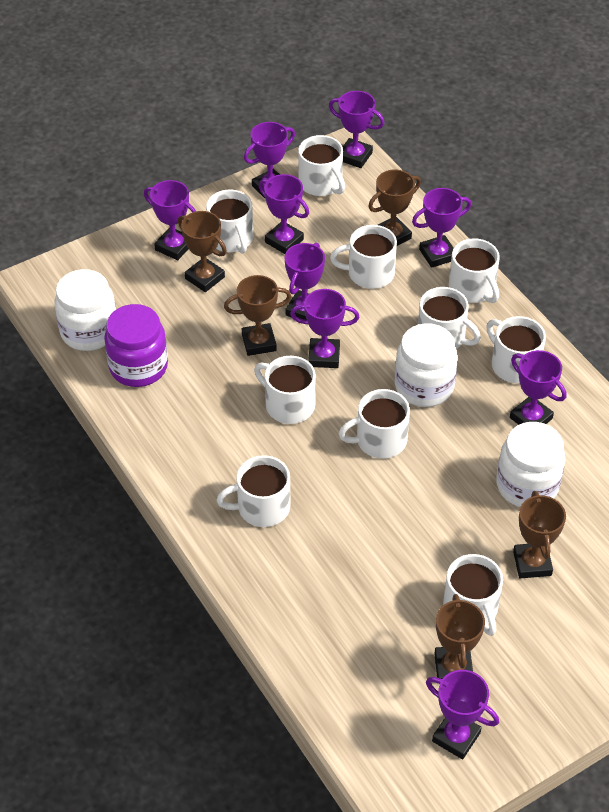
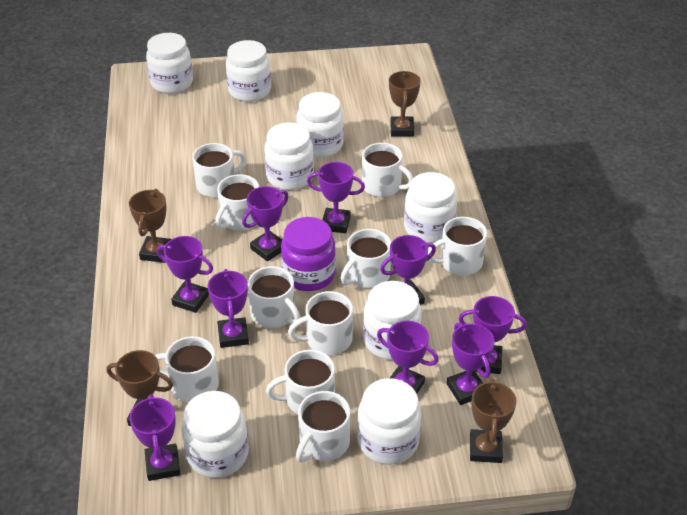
brown trophy: 5 -> 4
white jar: 3 -> 8

